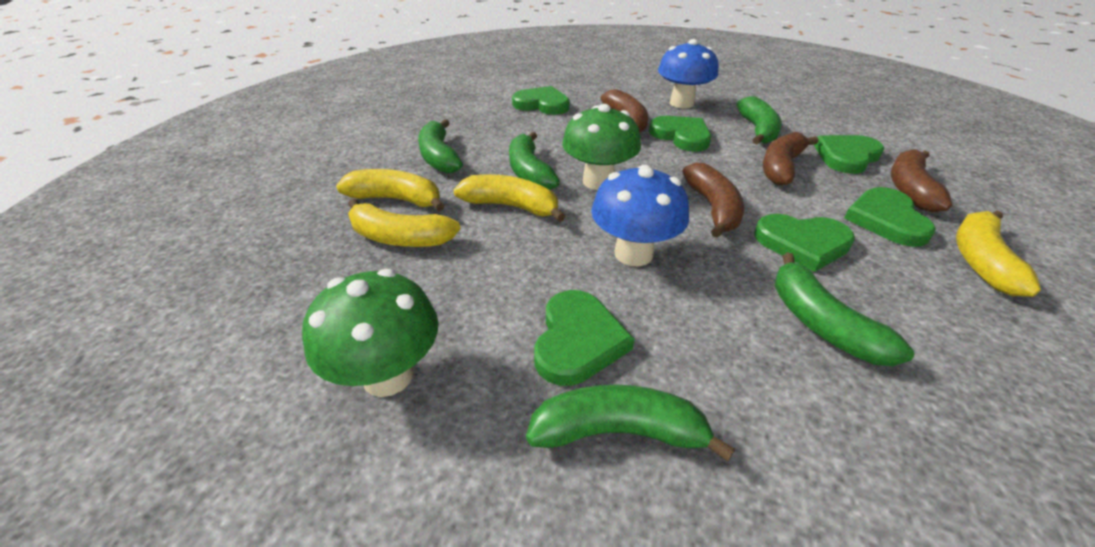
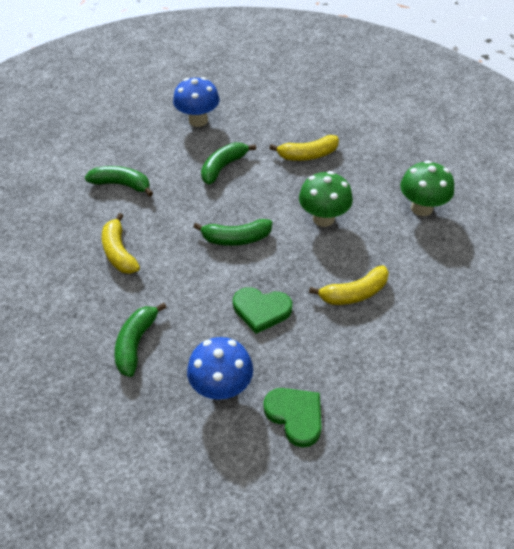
brown banana: 4 -> 0
green banana: 5 -> 4
green heart: 6 -> 2
yellow banana: 4 -> 3

